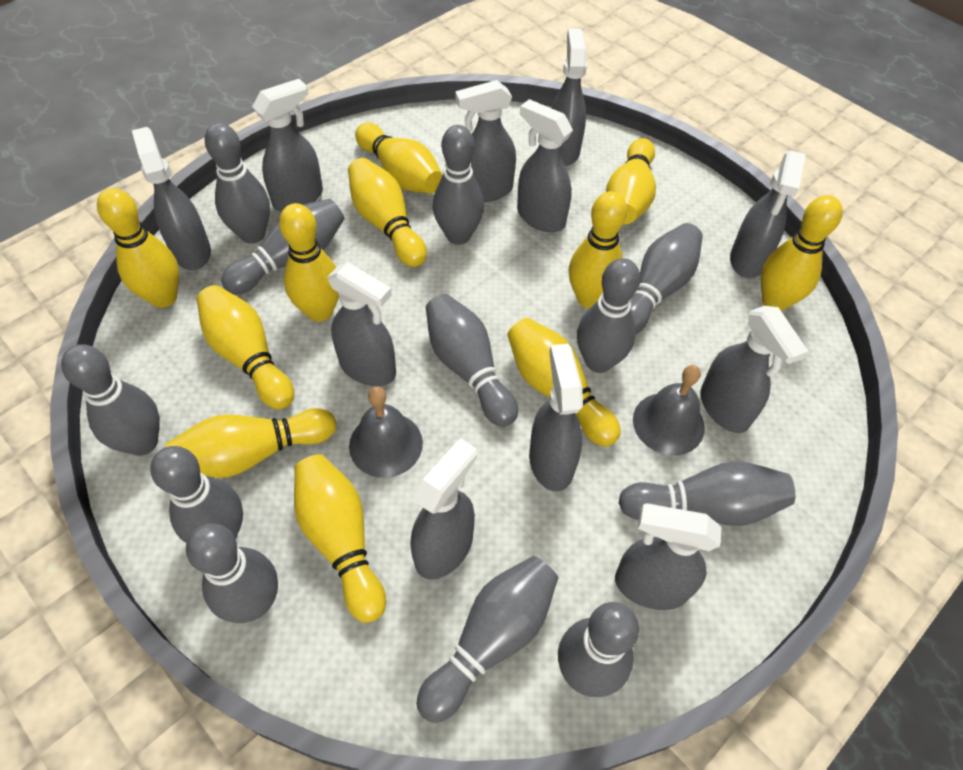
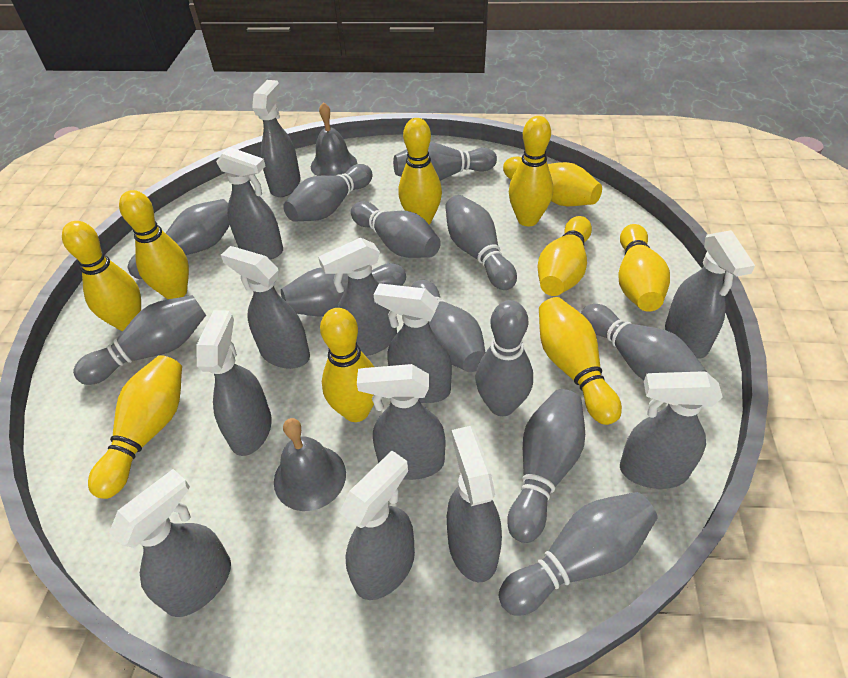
grey spray bottle: 11 -> 12
yellow bowling pin: 11 -> 10

